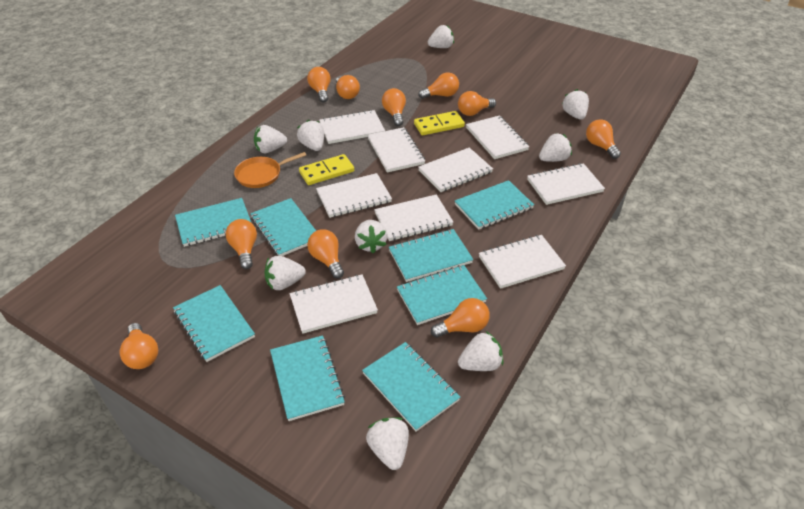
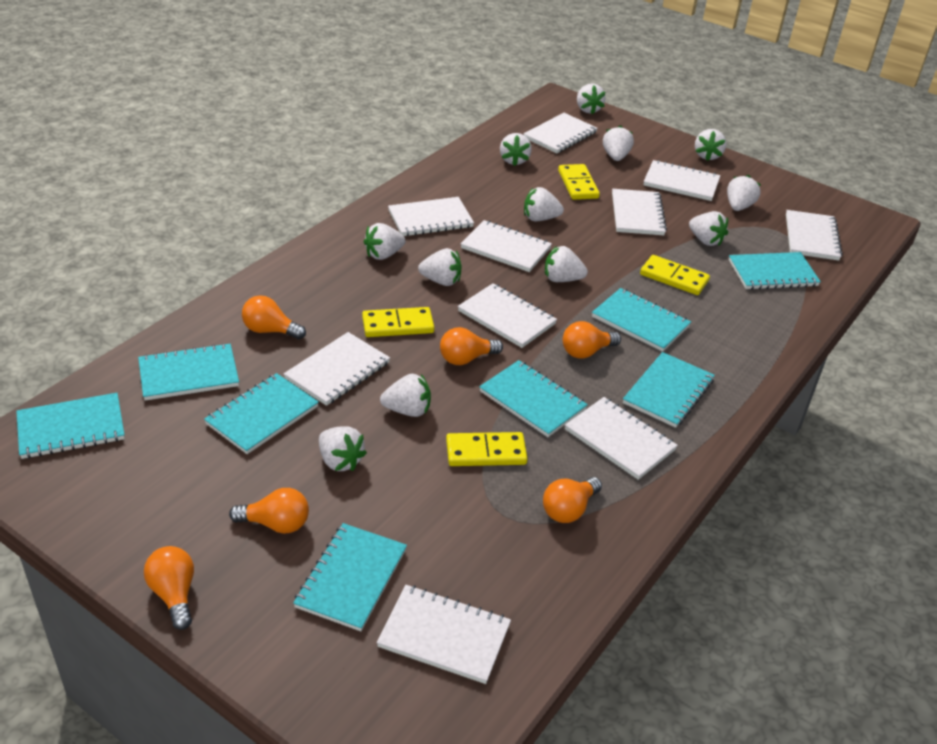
orange light bulb: 10 -> 6
orange pan: 1 -> 0
white notebook: 9 -> 10
white strawberry: 9 -> 12
yellow domino: 2 -> 4

